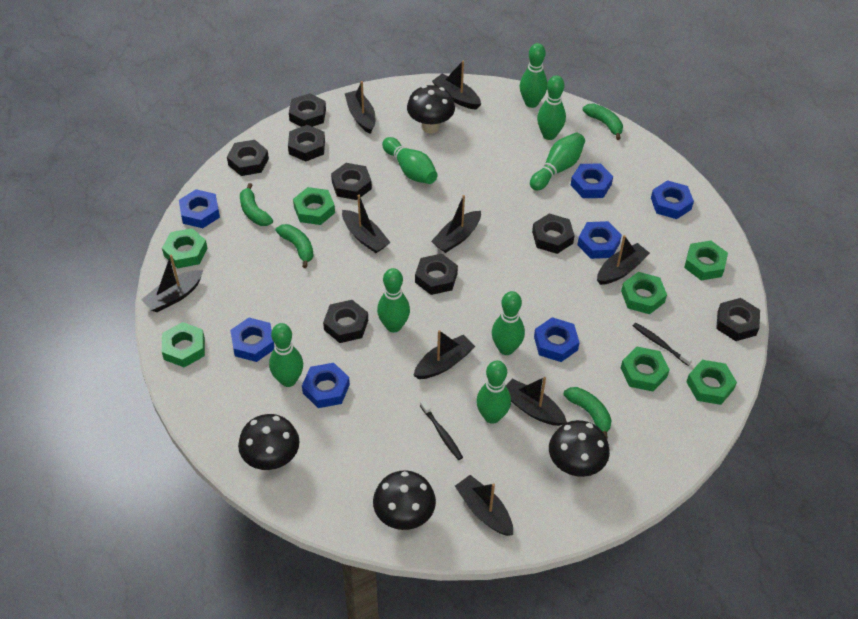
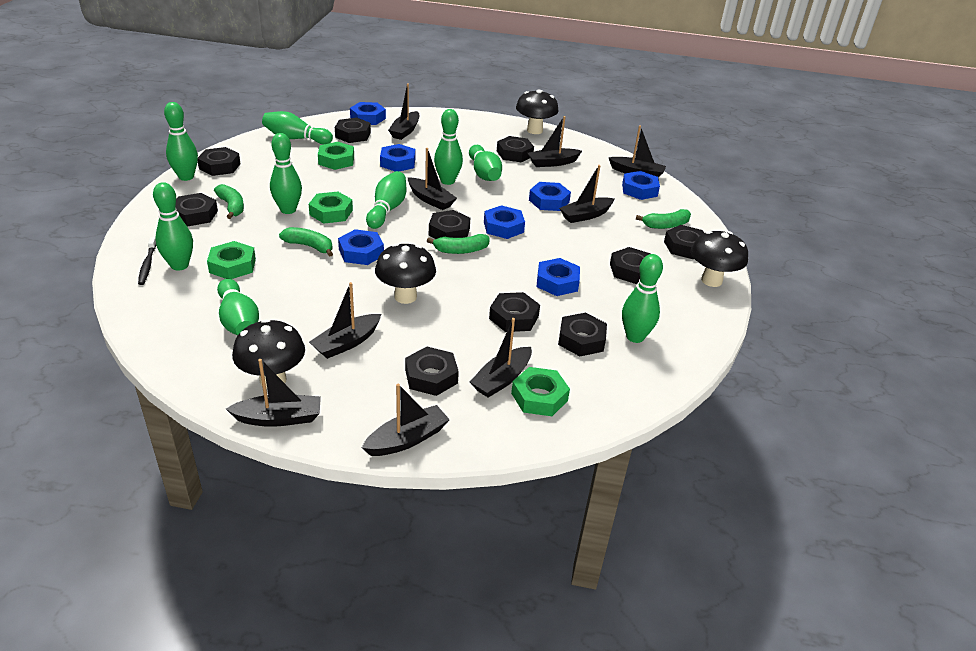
black nut: 8 -> 10
black toothbrush: 2 -> 1
green bowling pin: 8 -> 9
green nut: 7 -> 4

